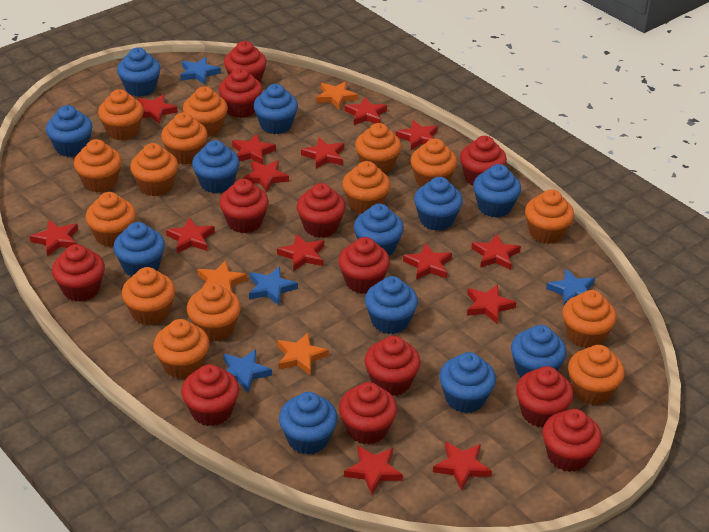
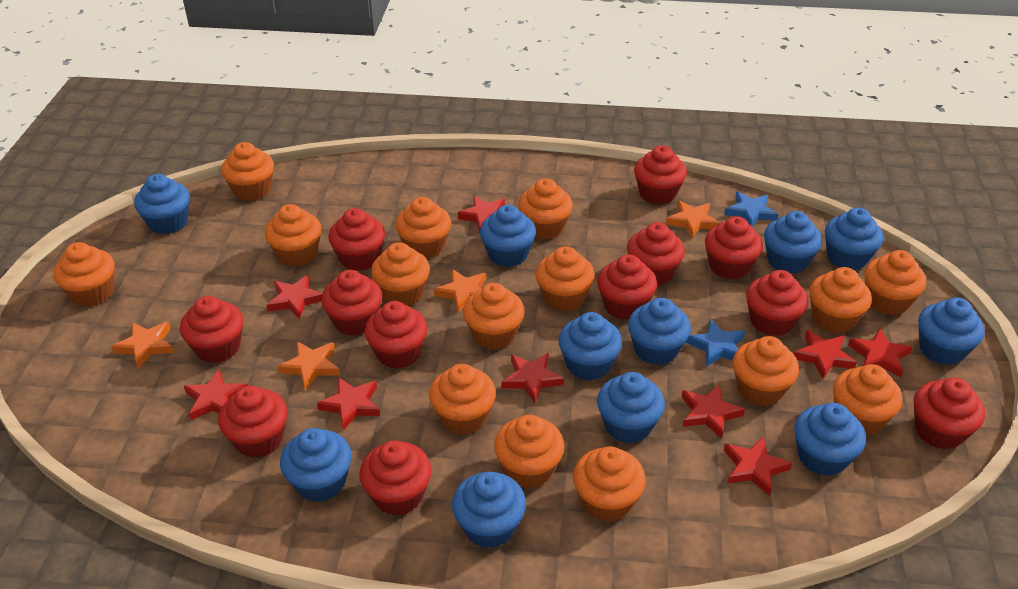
blue cupcake: 12 -> 11
blue star: 4 -> 2
orange star: 3 -> 4
red star: 14 -> 9

